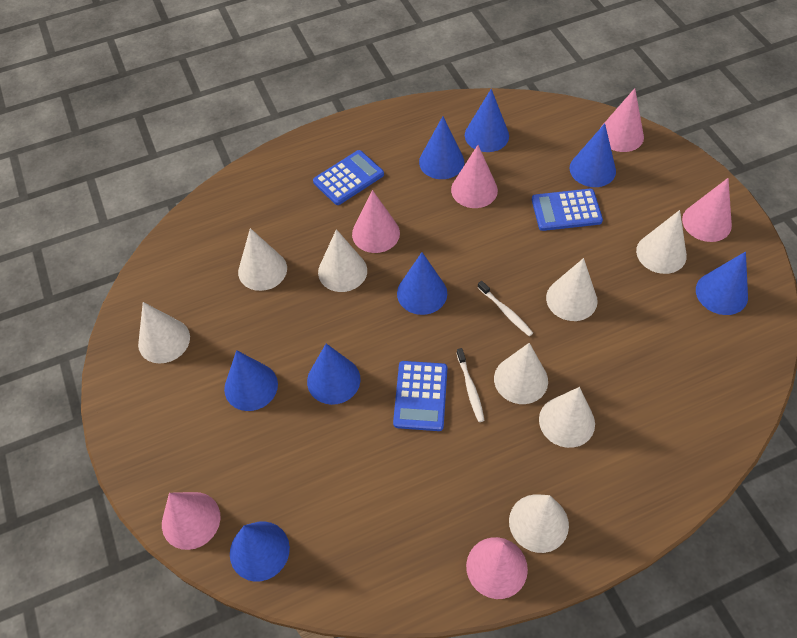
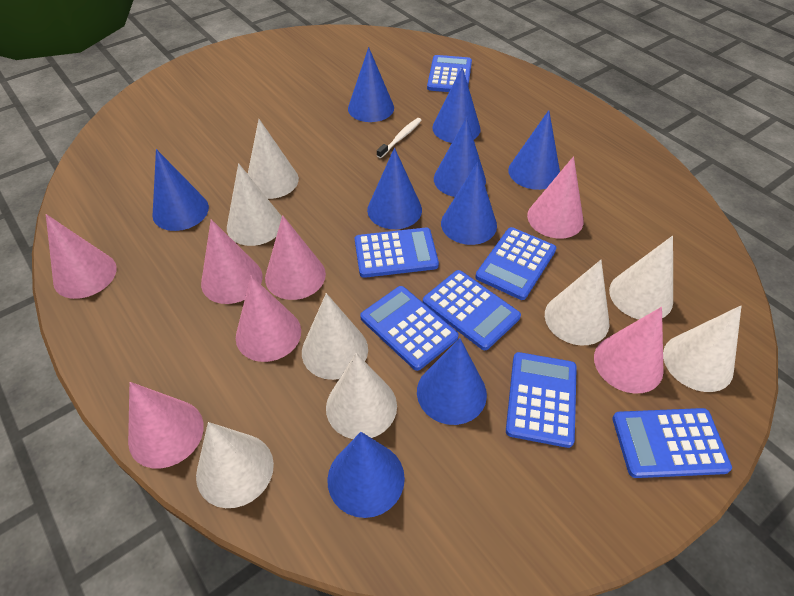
blue calculator: 3 -> 7
blue cone: 8 -> 9
pink cone: 6 -> 7
white toothbrush: 2 -> 1

